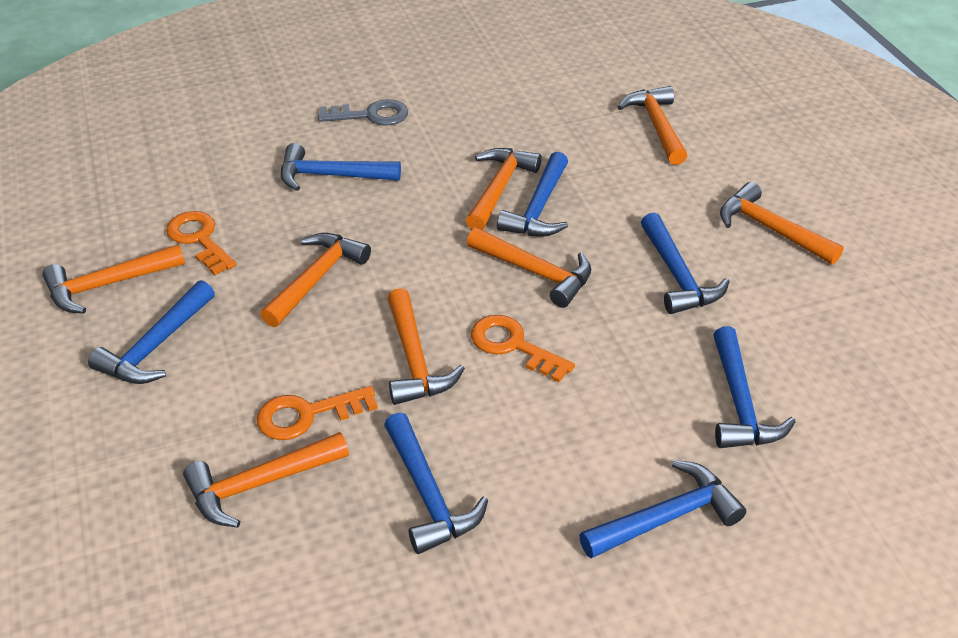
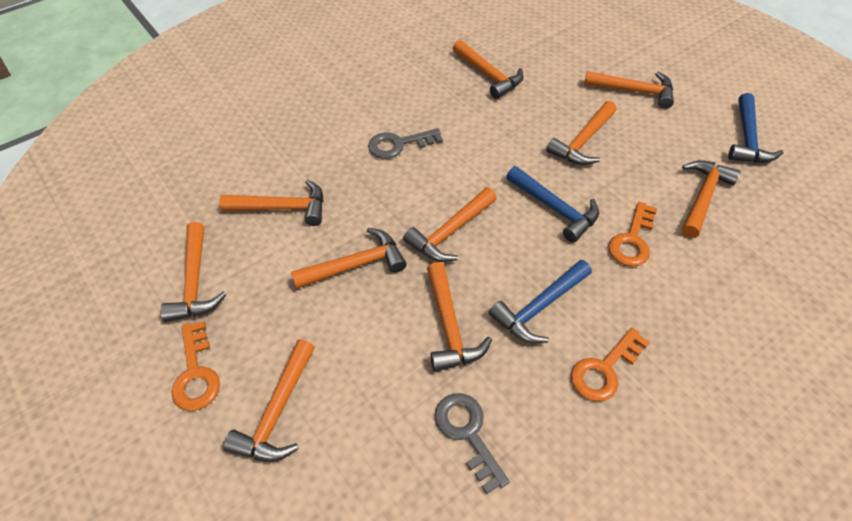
blue hammer: 7 -> 3
grey key: 1 -> 2
orange hammer: 8 -> 10

